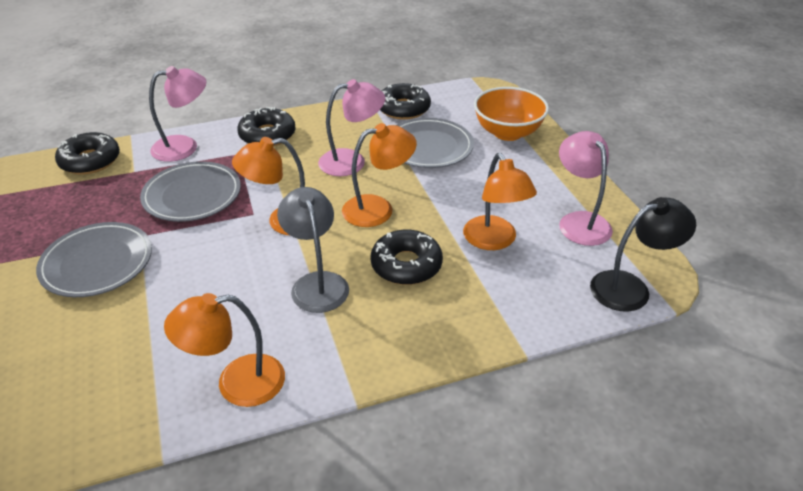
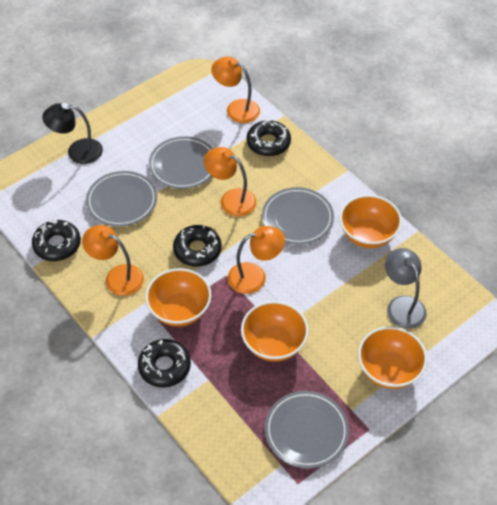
grey plate: 3 -> 4
orange bowl: 1 -> 4
pink lamp: 3 -> 0

